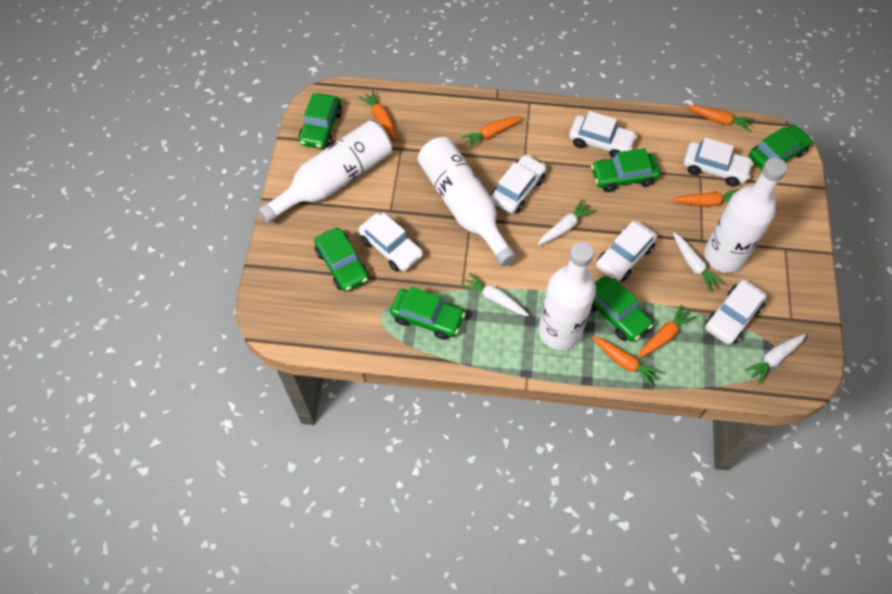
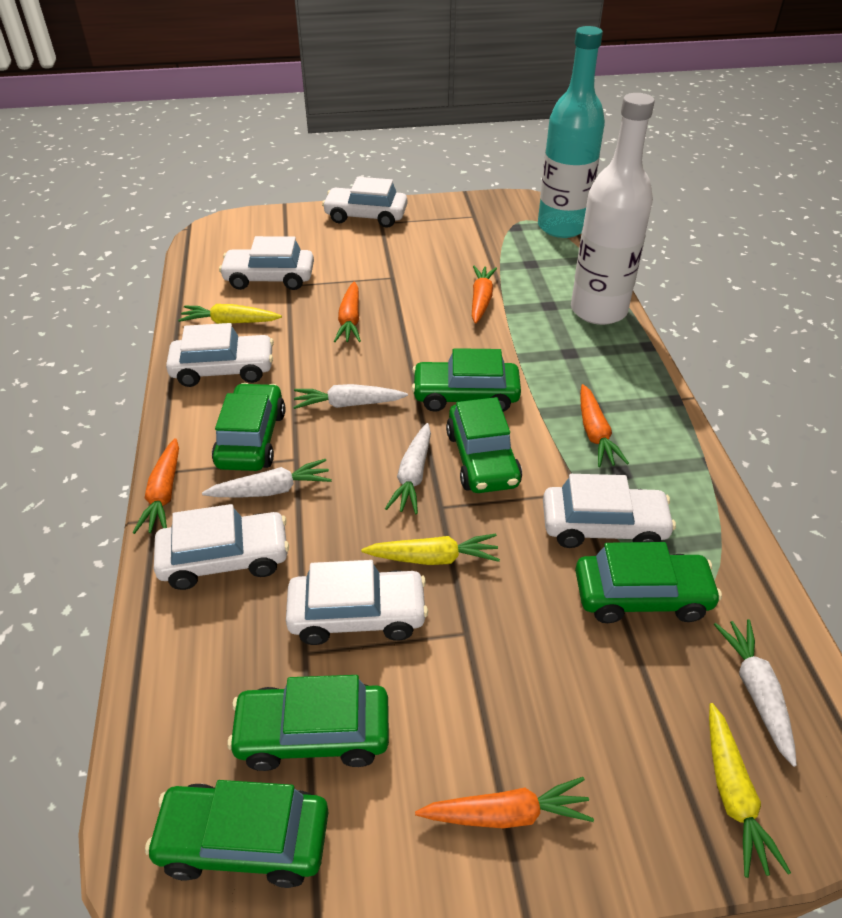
orange carrot: 6 -> 5
turquoise bottle: 0 -> 1
white bottle: 4 -> 1
yellow carrot: 0 -> 3

